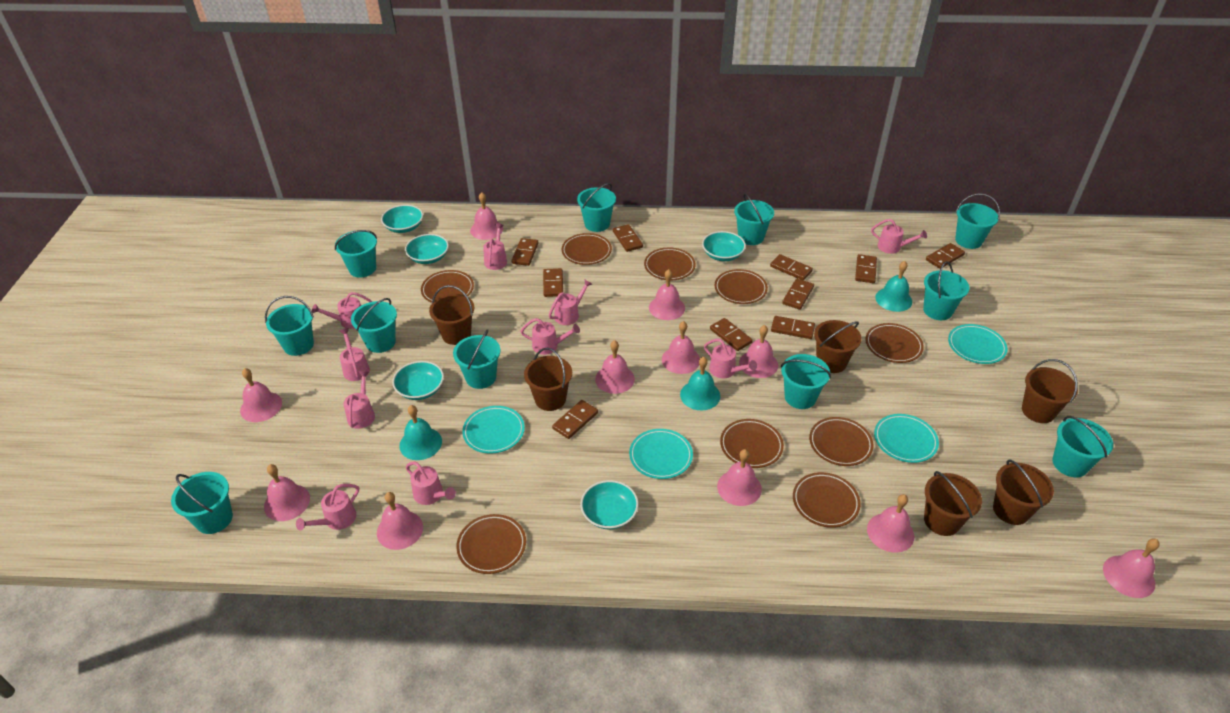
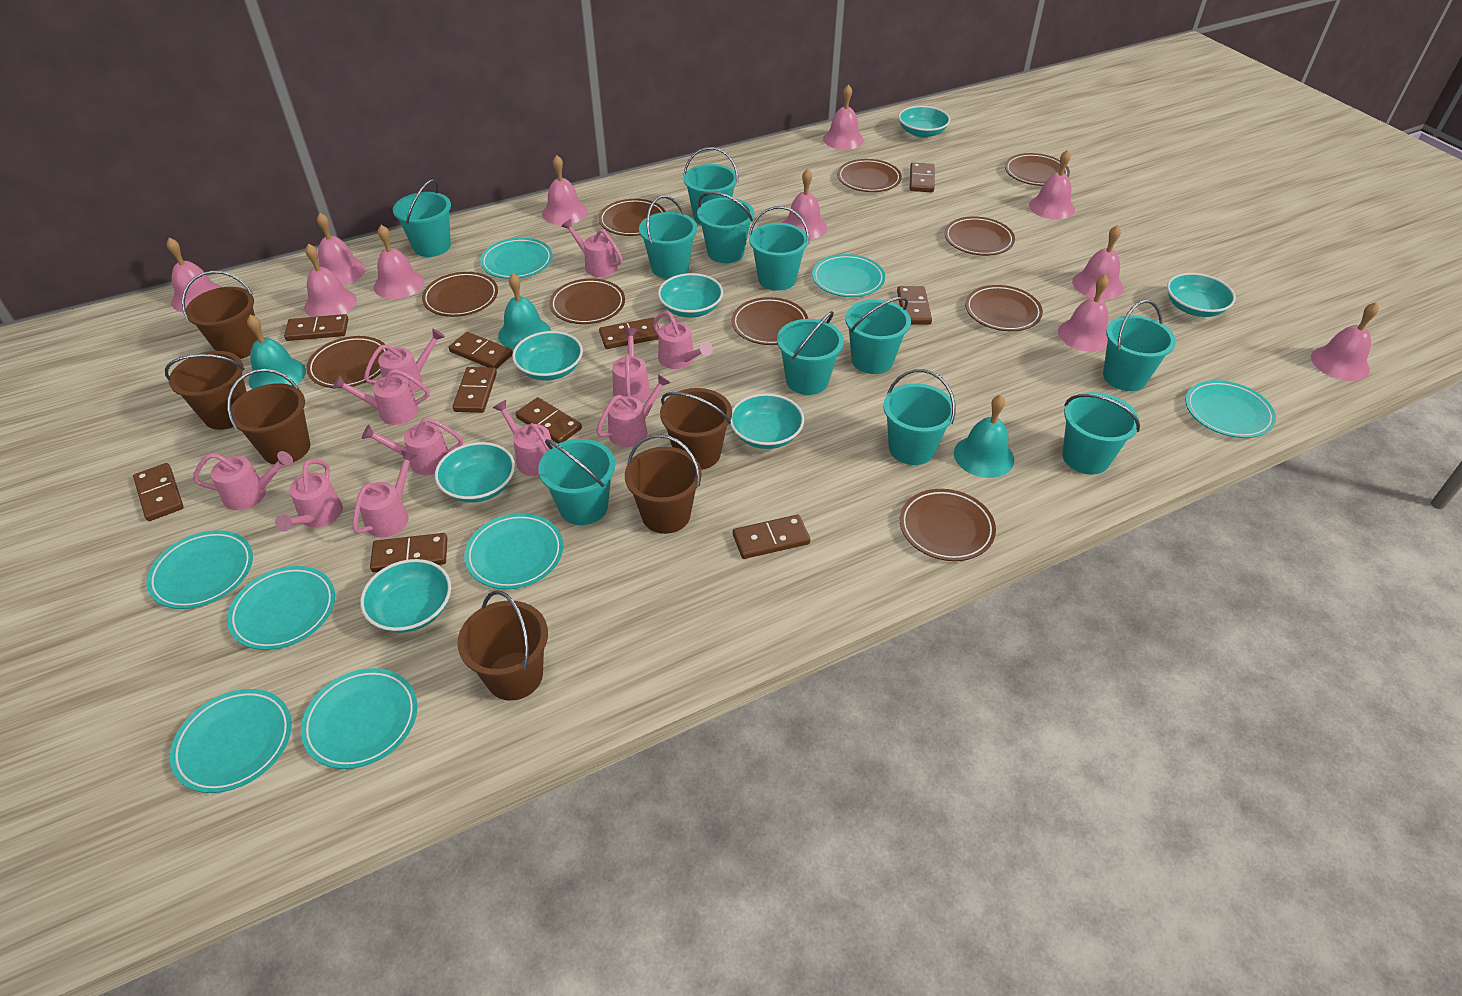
brown plate: 9 -> 10
pink watering can: 10 -> 11
turquoise bowl: 5 -> 7
turquoise plate: 4 -> 8

